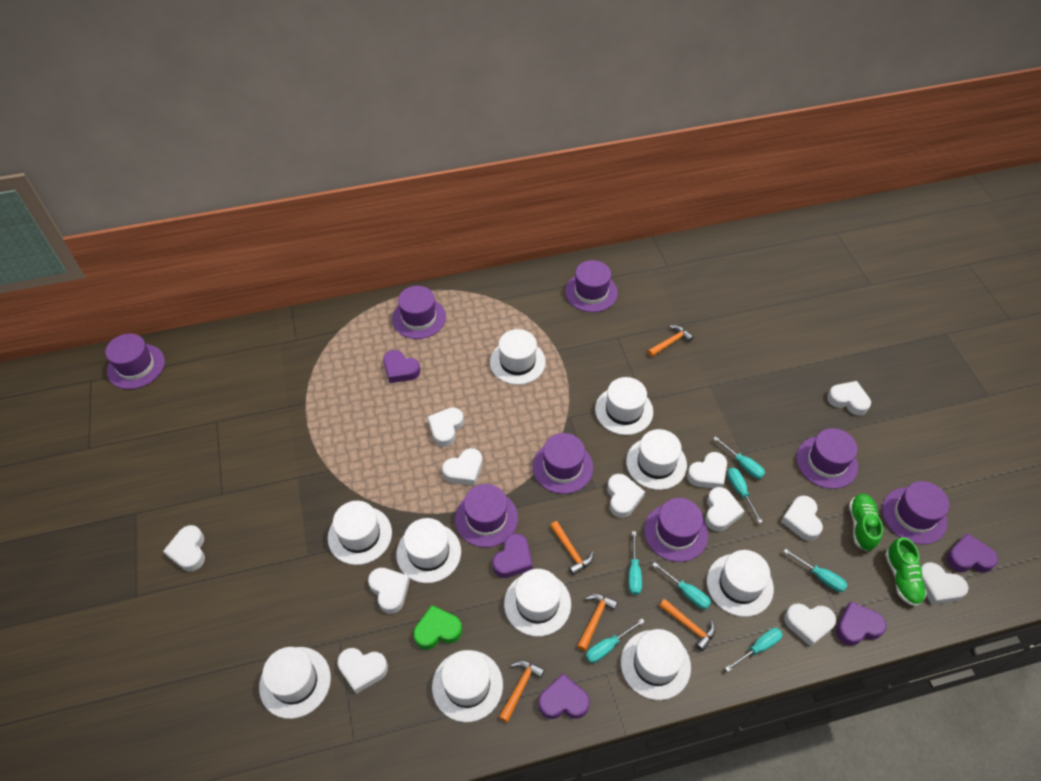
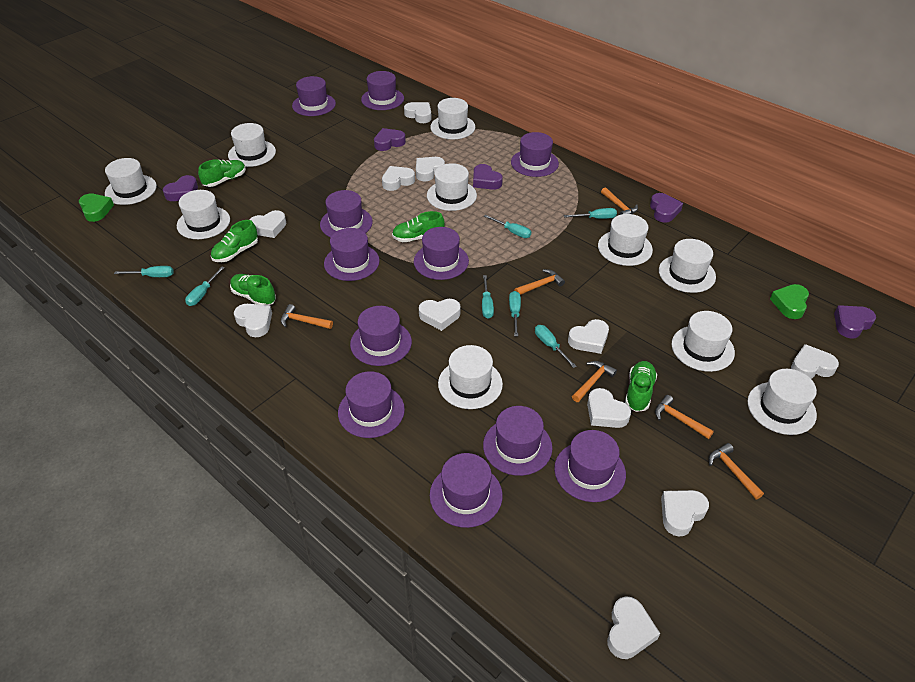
green heart: 1 -> 2
green shoe: 2 -> 5
orange hammer: 5 -> 6
purple hat: 8 -> 11
white heart: 12 -> 11

